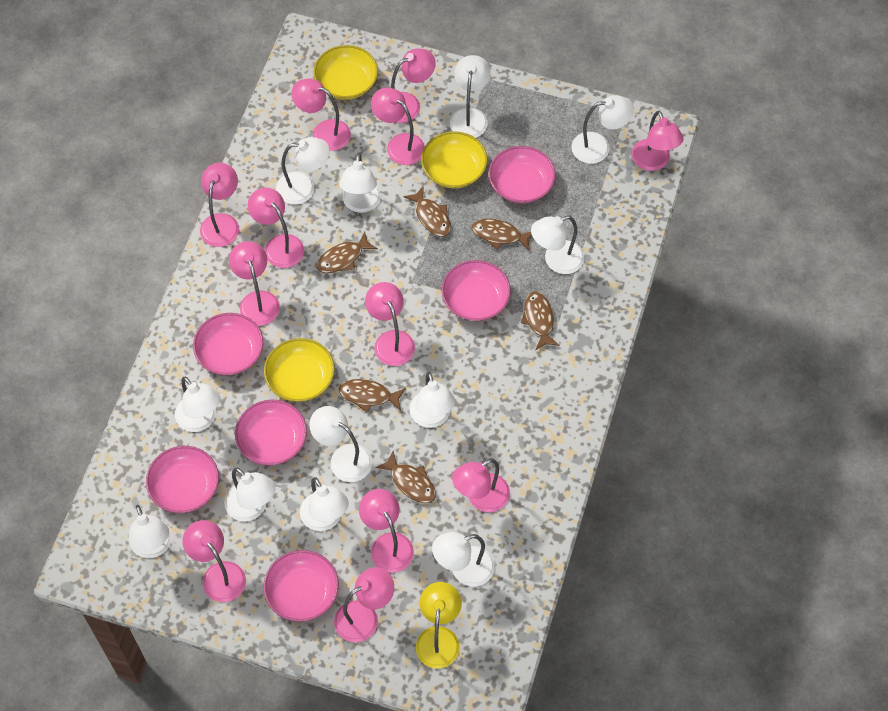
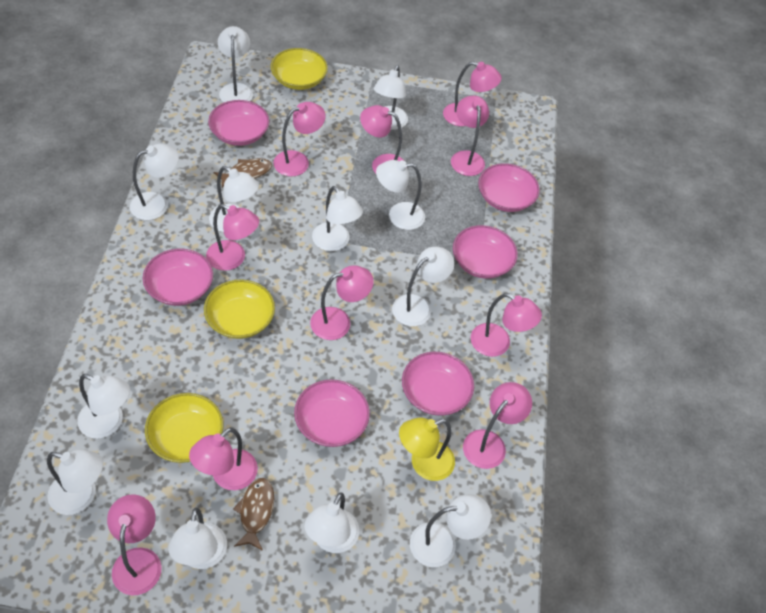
brown fish: 6 -> 2
pink lamp: 12 -> 10

